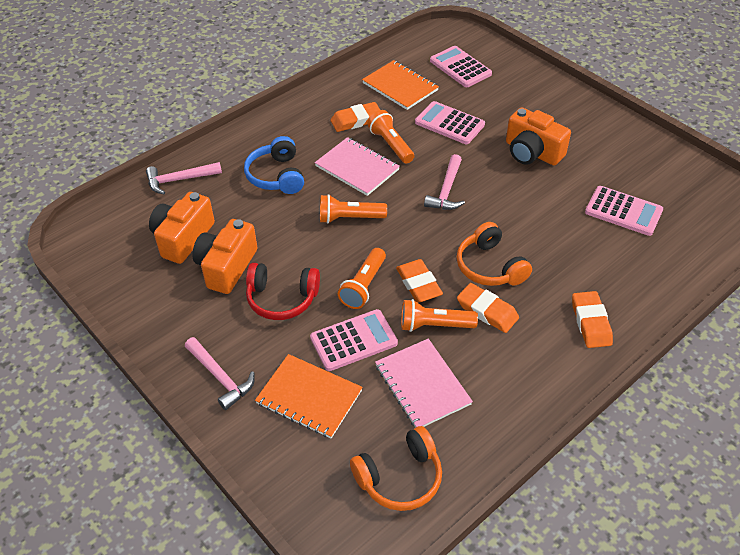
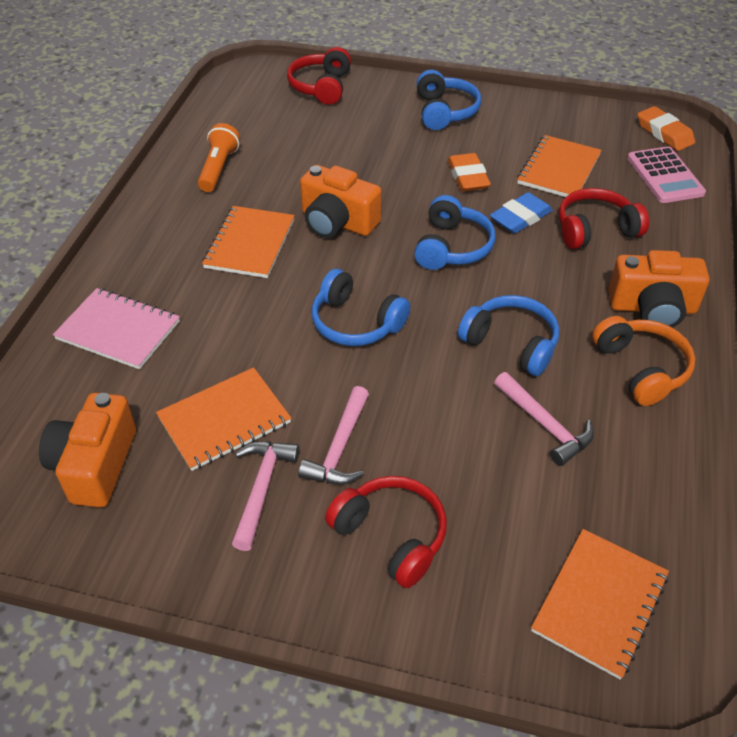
blue eraser: 0 -> 1
blue headphones: 1 -> 4
orange eraser: 4 -> 2
orange flashlight: 4 -> 1
orange headphones: 2 -> 1
orange notebook: 2 -> 4
pink calculator: 4 -> 1
pink notebook: 2 -> 1
red headphones: 1 -> 3

